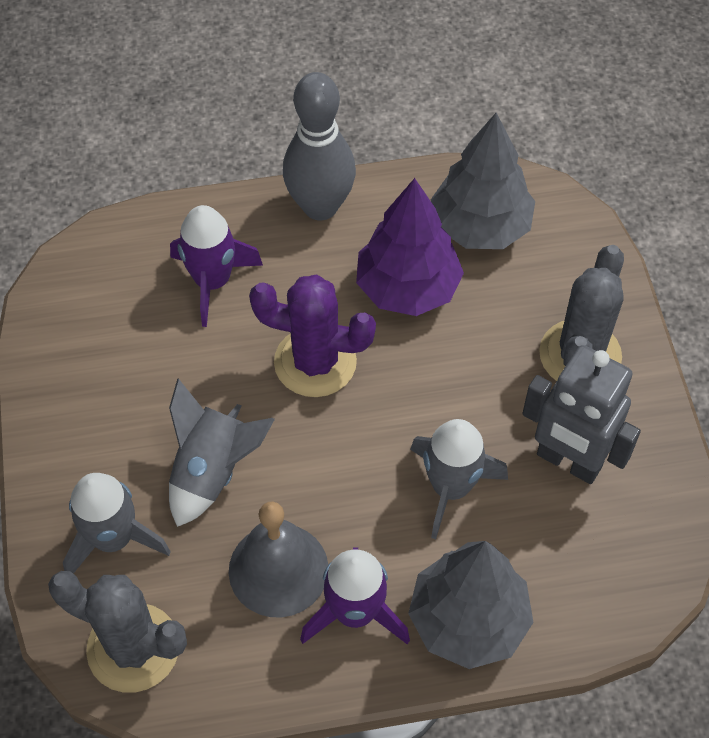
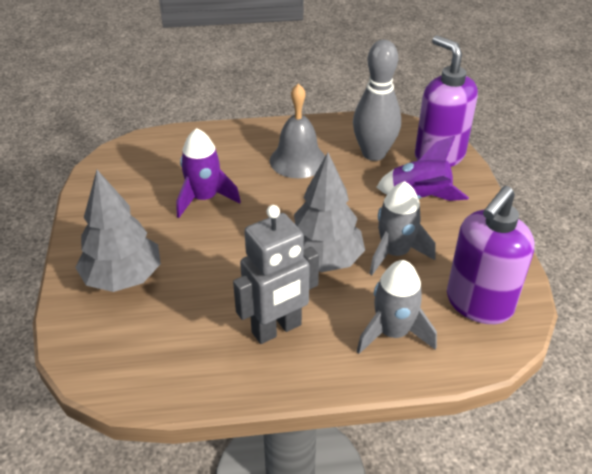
grey cactus: 2 -> 0
grey rocket: 3 -> 2
purple cactus: 1 -> 0
purple soap dispenser: 0 -> 2
purple tree: 1 -> 0

